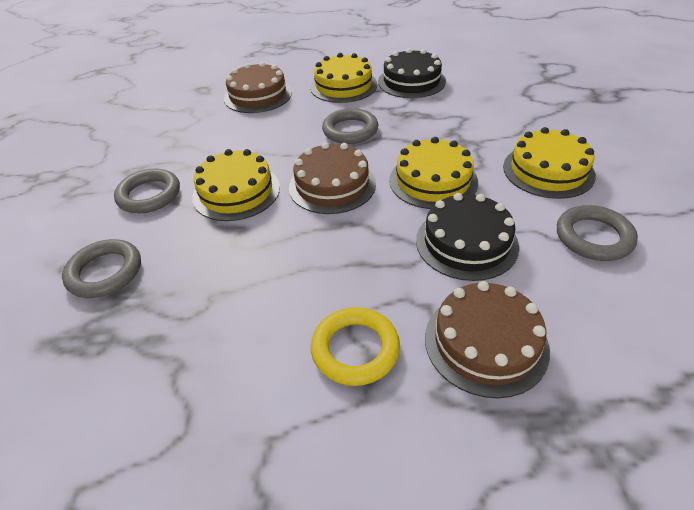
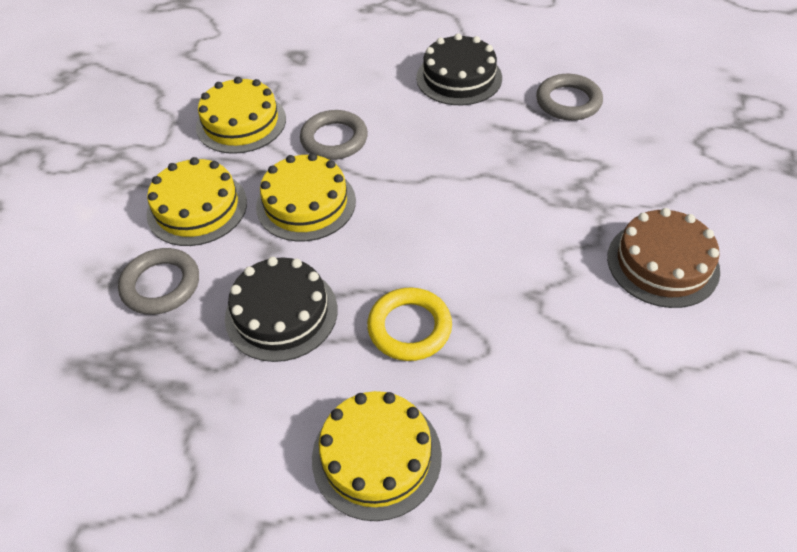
brown cake: 3 -> 1
grey ring: 4 -> 3

